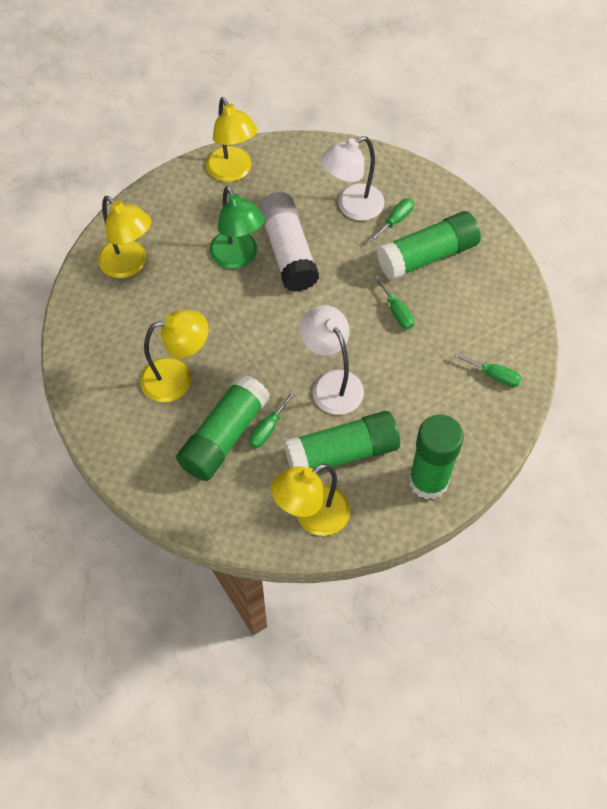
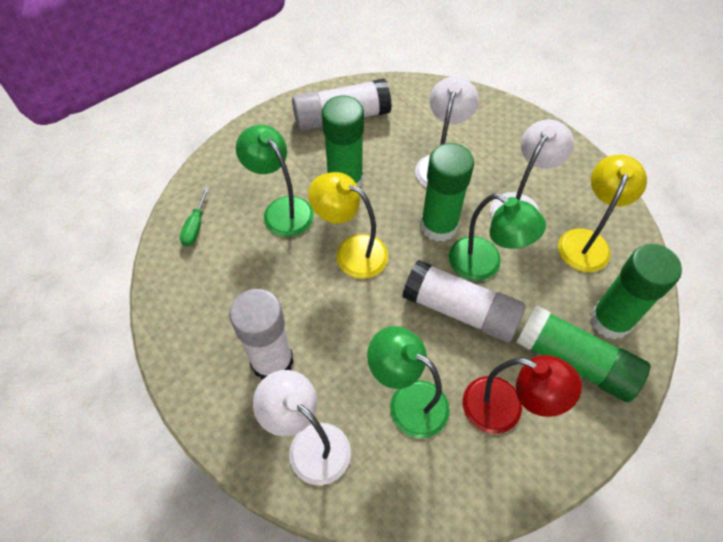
green lamp: 1 -> 3
green screwdriver: 4 -> 1
red lamp: 0 -> 1
white glue stick: 1 -> 3
white lamp: 2 -> 3
yellow lamp: 4 -> 2

